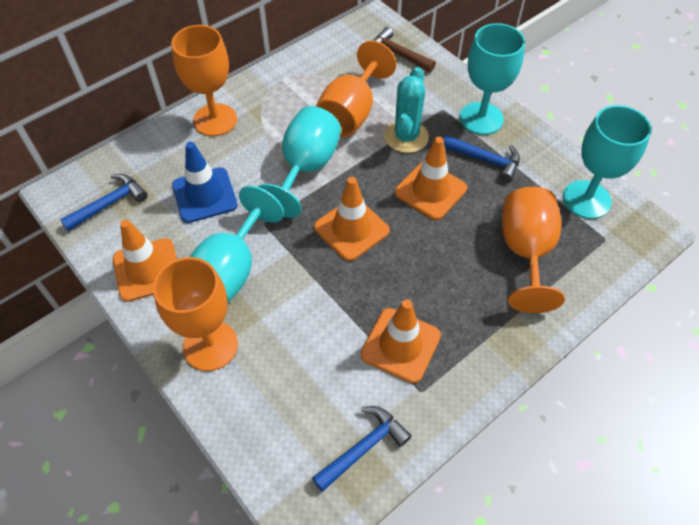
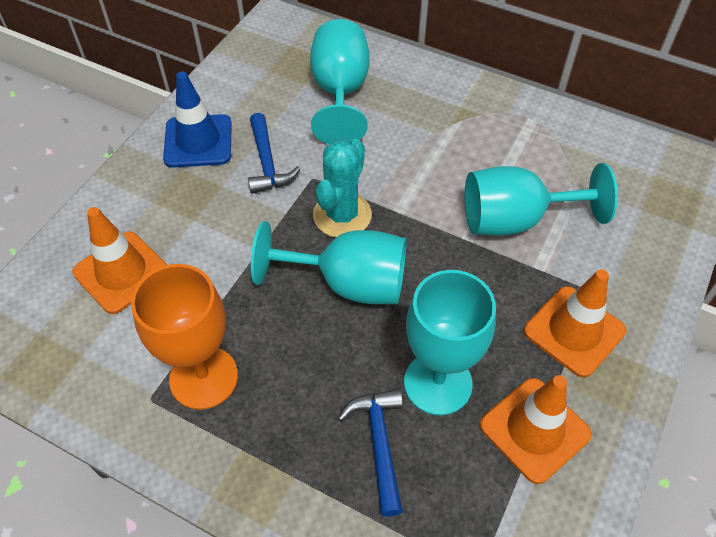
blue hammer: 3 -> 2
brown hammer: 1 -> 0
orange goblet: 4 -> 1
orange traffic cone: 4 -> 3

